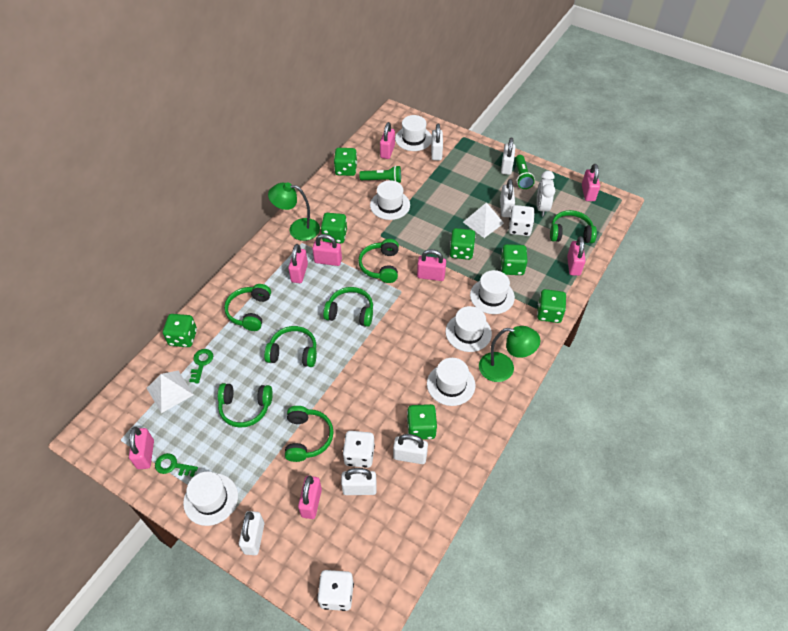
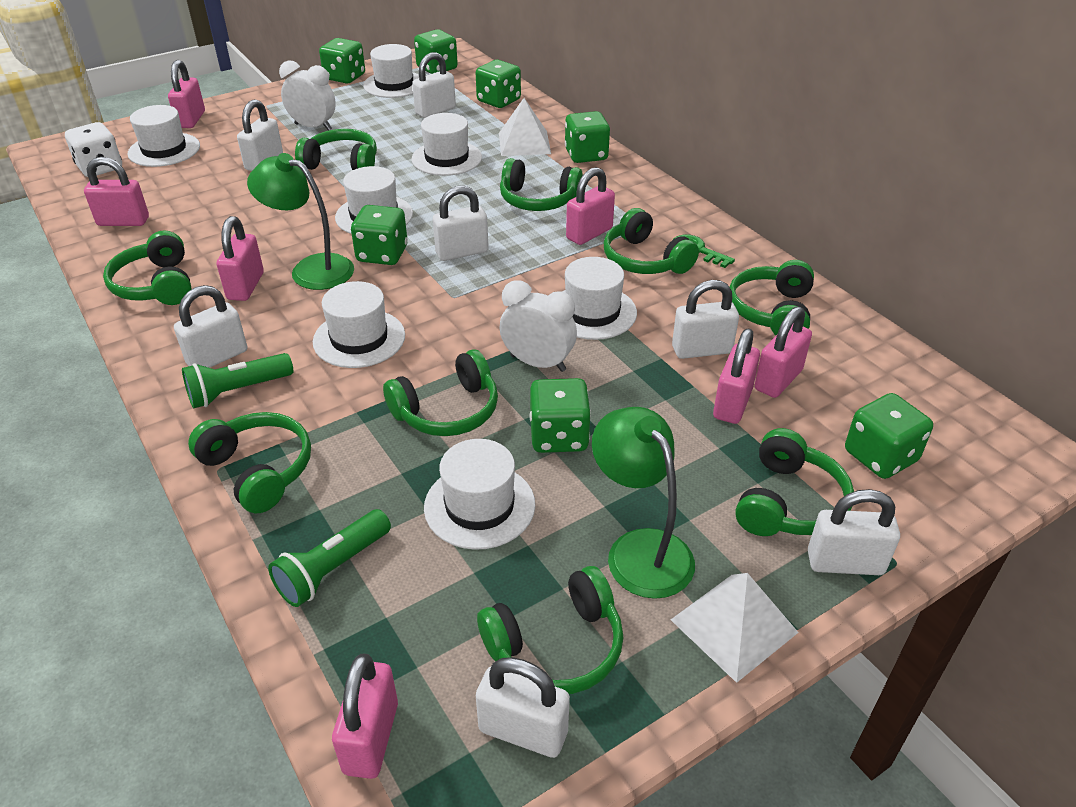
green headphones: 7 -> 9
green key: 2 -> 1
pink padlock: 8 -> 7
white clock: 1 -> 2
white dice: 3 -> 1
white hat: 6 -> 7
white padlock: 6 -> 7

